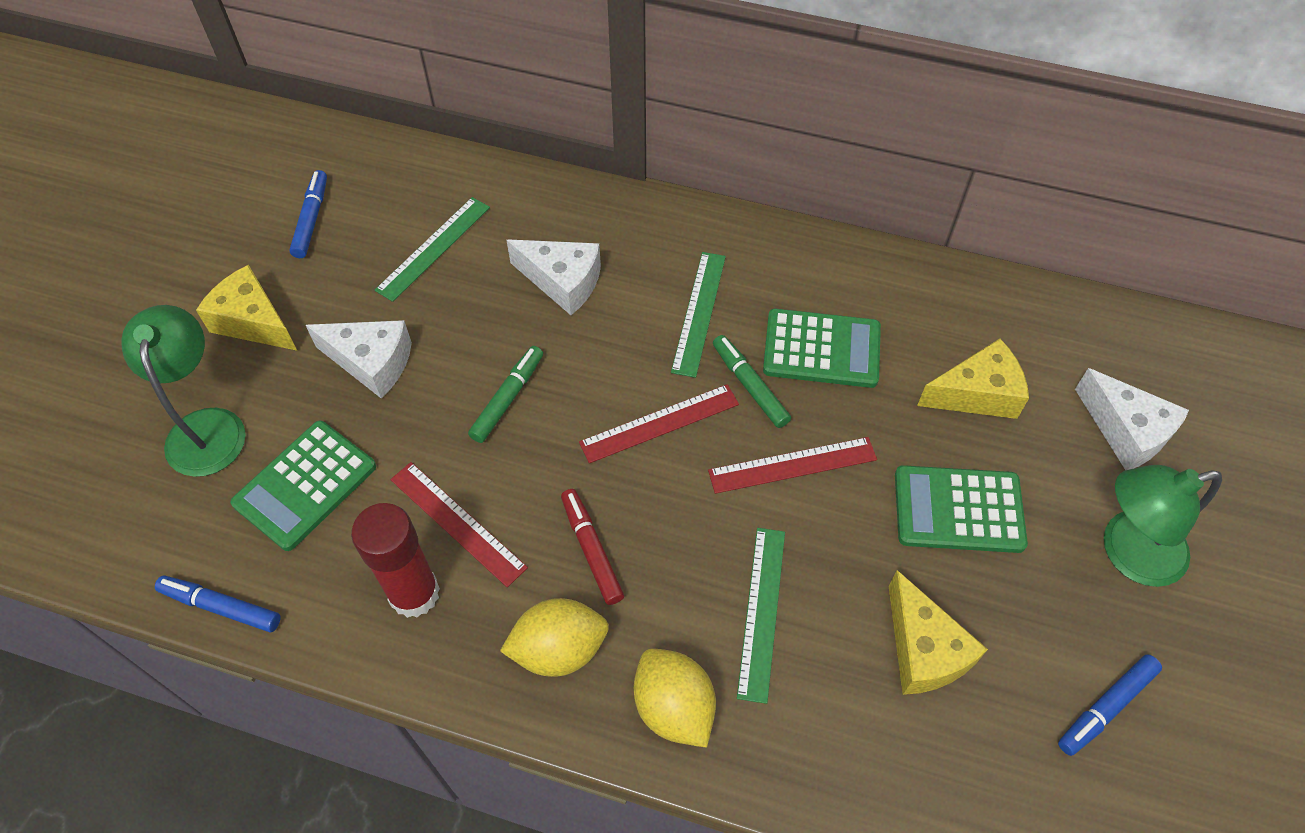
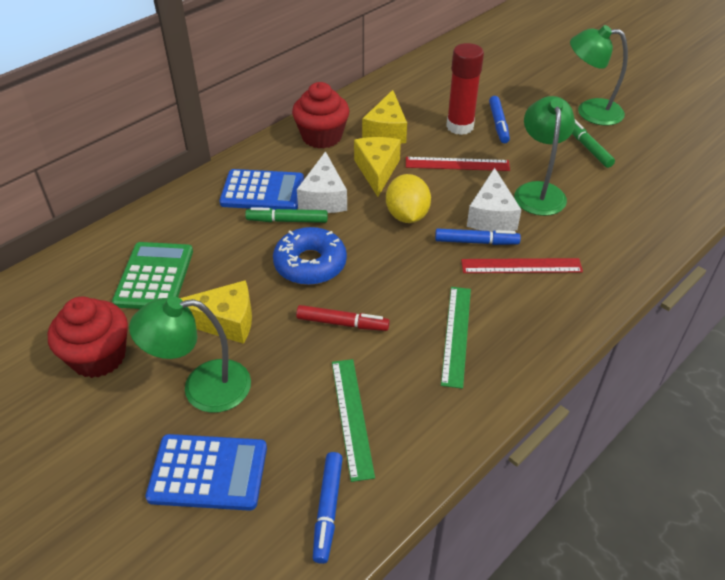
blue calculator: 0 -> 2
blue donut: 0 -> 1
green calculator: 3 -> 1
green lamp: 2 -> 3
green ruler: 3 -> 2
red cupcake: 0 -> 2
red ruler: 3 -> 2
white cheese: 3 -> 2
yellow lemon: 2 -> 1

